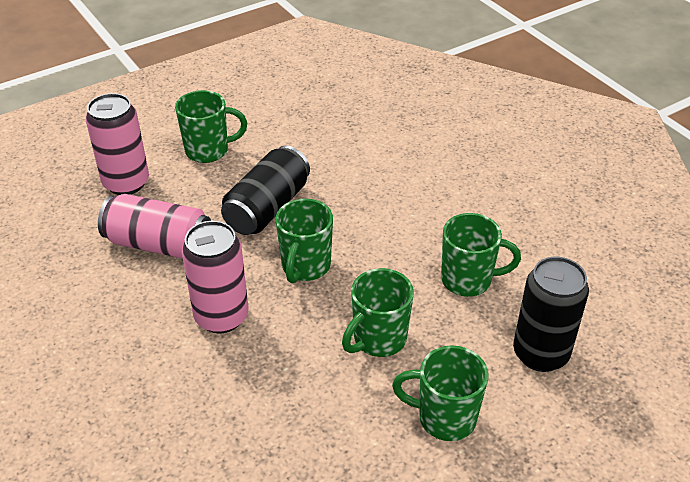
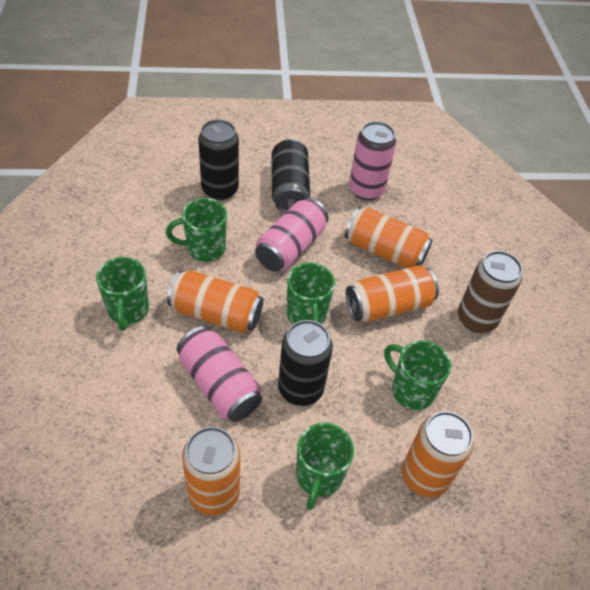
black can: 2 -> 3
brown can: 0 -> 1
orange can: 0 -> 5

